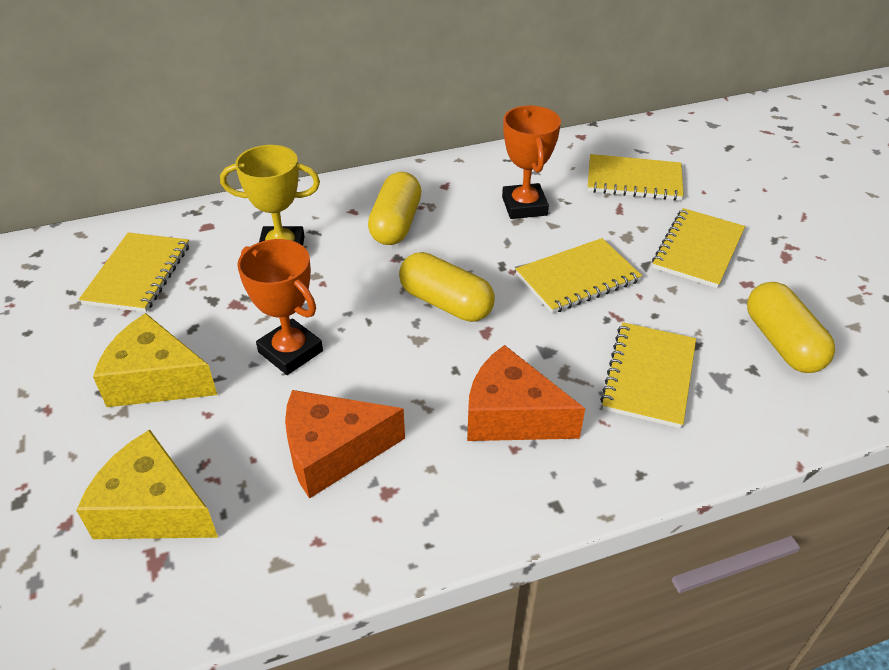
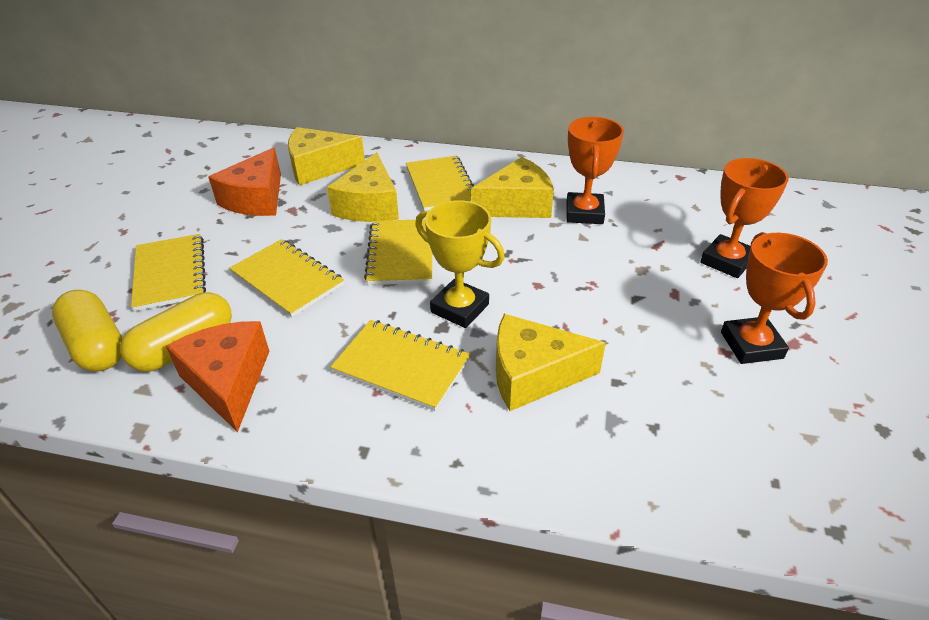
orange trophy: 2 -> 3
yellow capsule: 3 -> 2
yellow cheese: 2 -> 4

